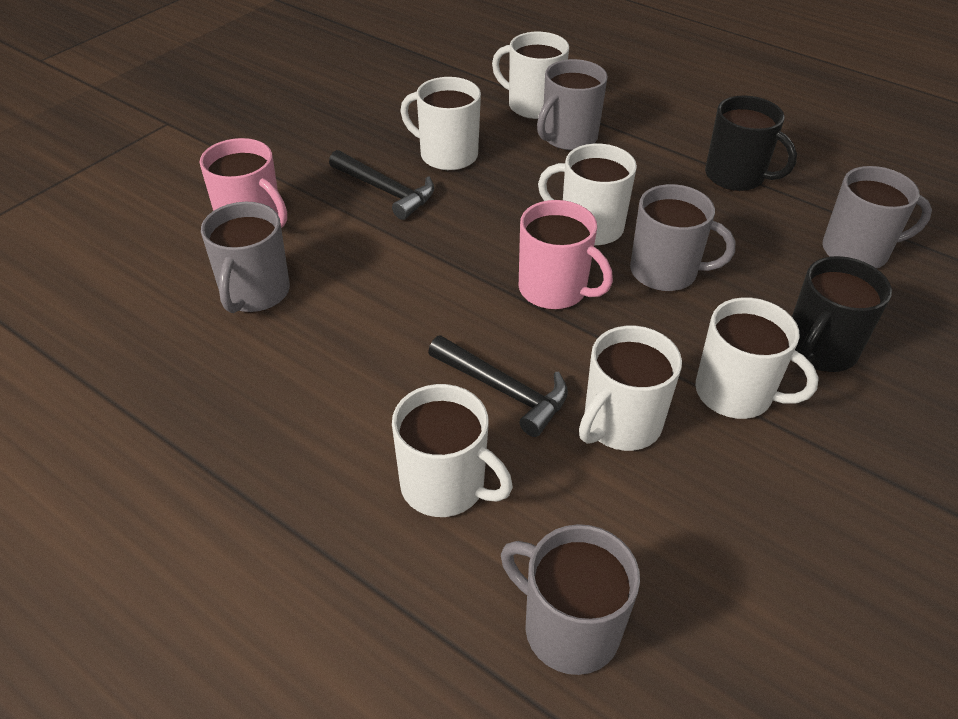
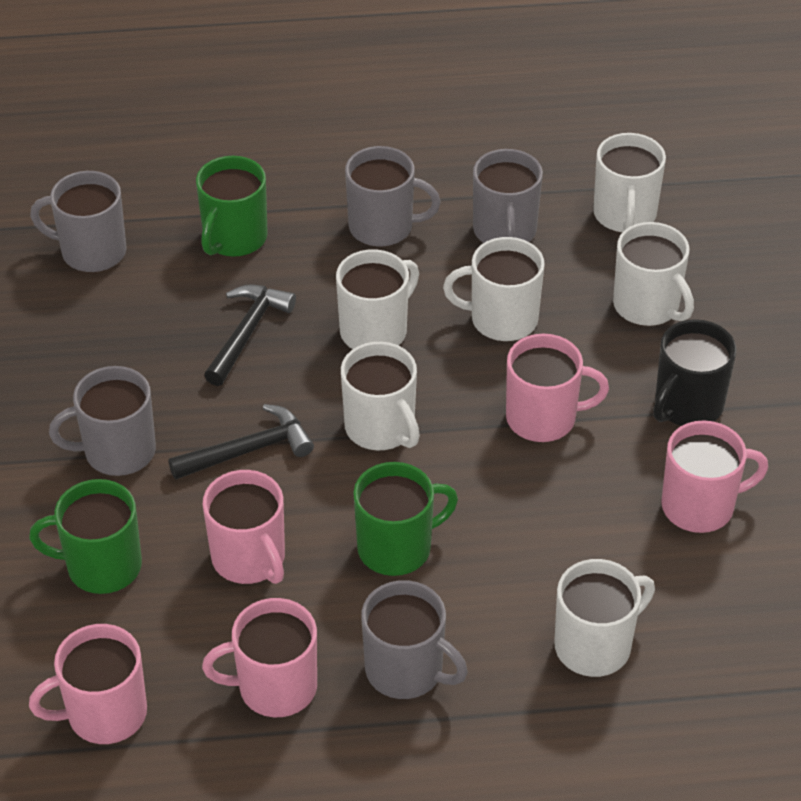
black mug: 2 -> 1
green mug: 0 -> 3
pink mug: 2 -> 5

